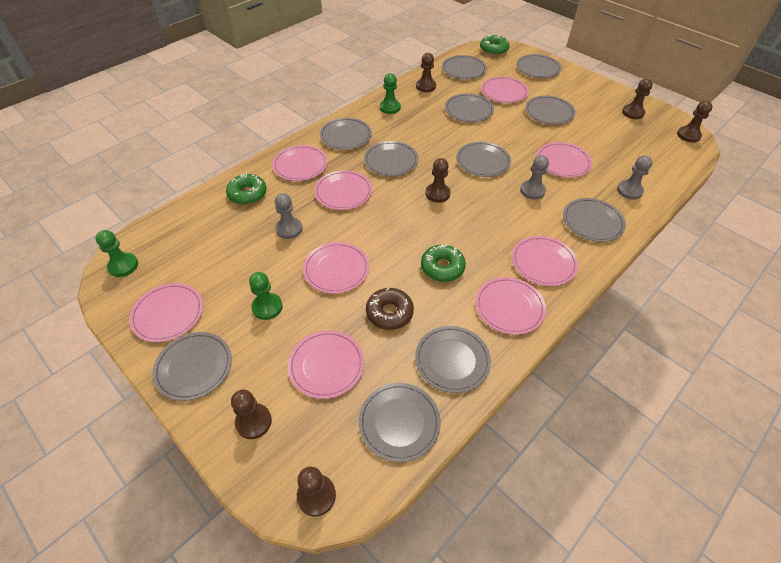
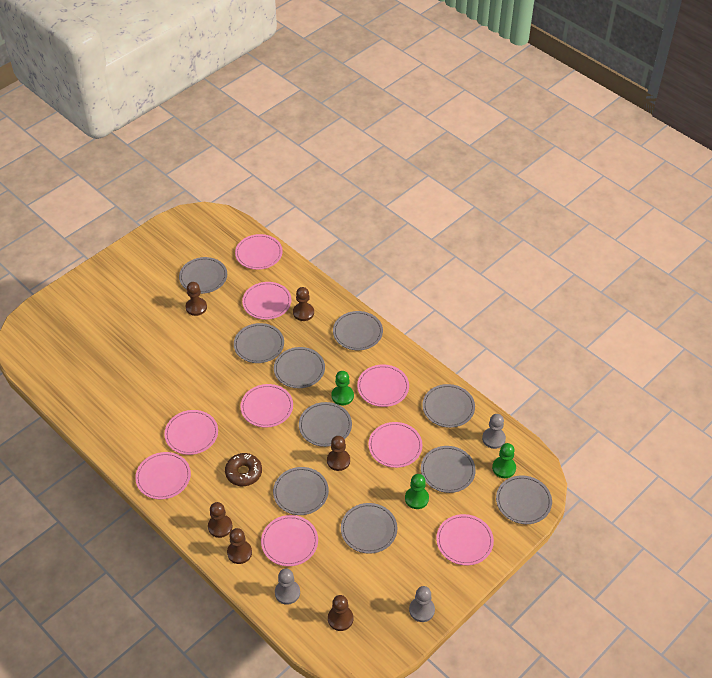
green donut: 3 -> 0
grey plate: 11 -> 10

